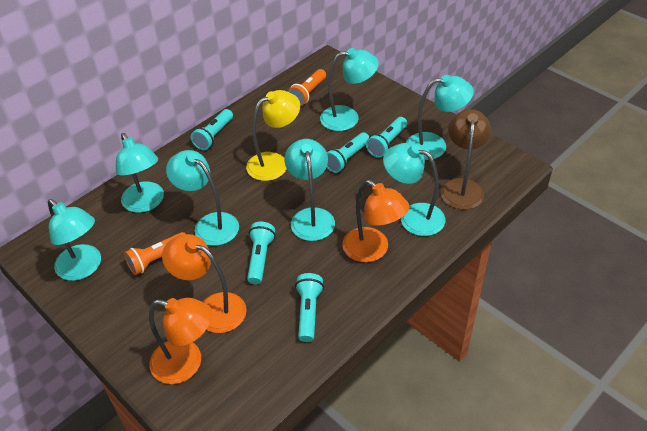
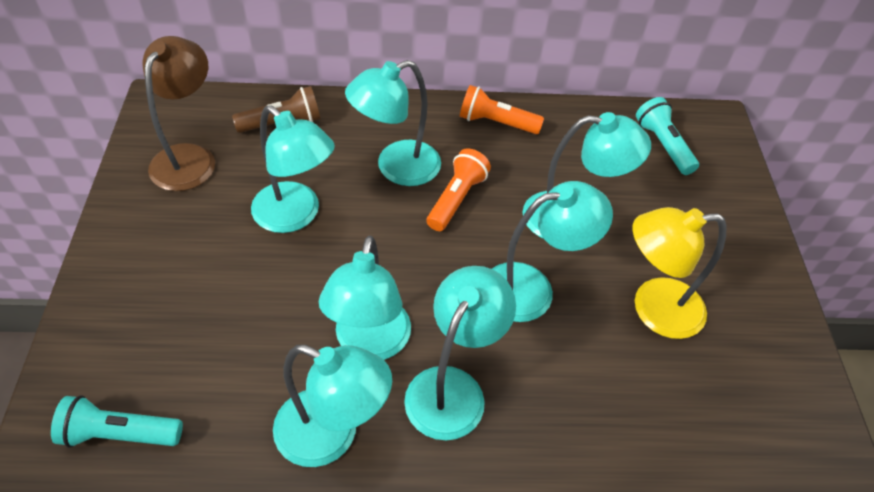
brown flashlight: 0 -> 1
orange lamp: 3 -> 0
turquoise flashlight: 5 -> 2

